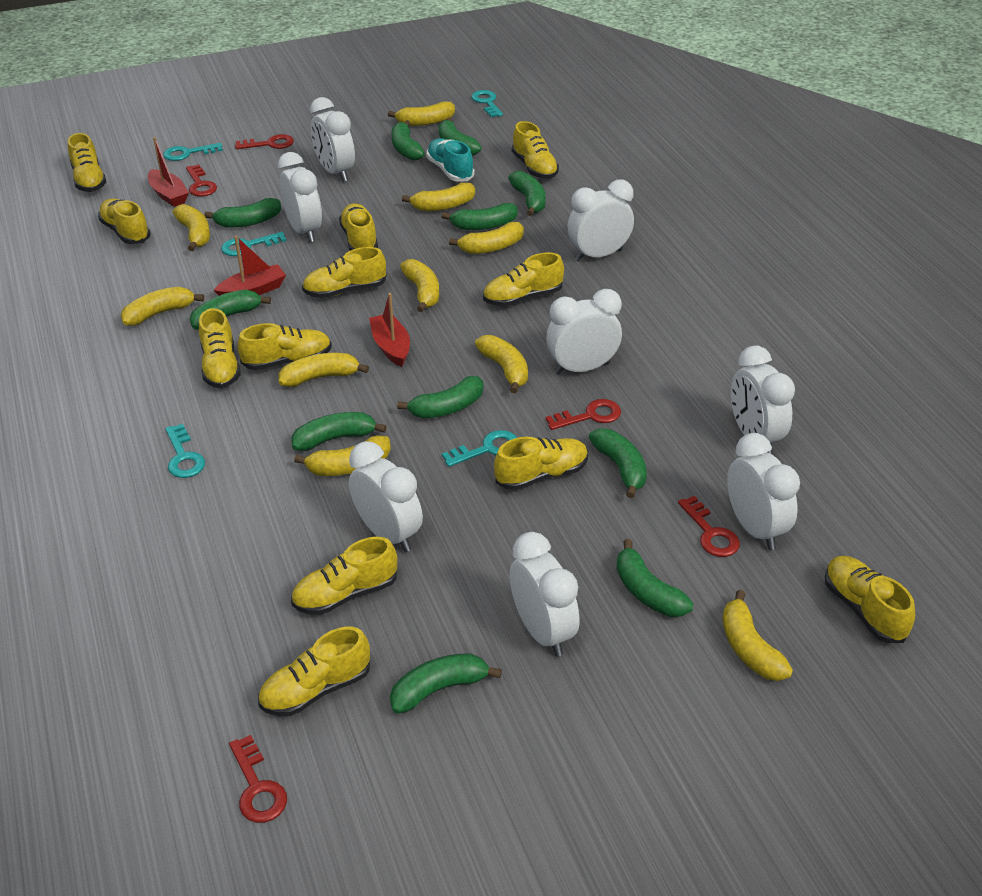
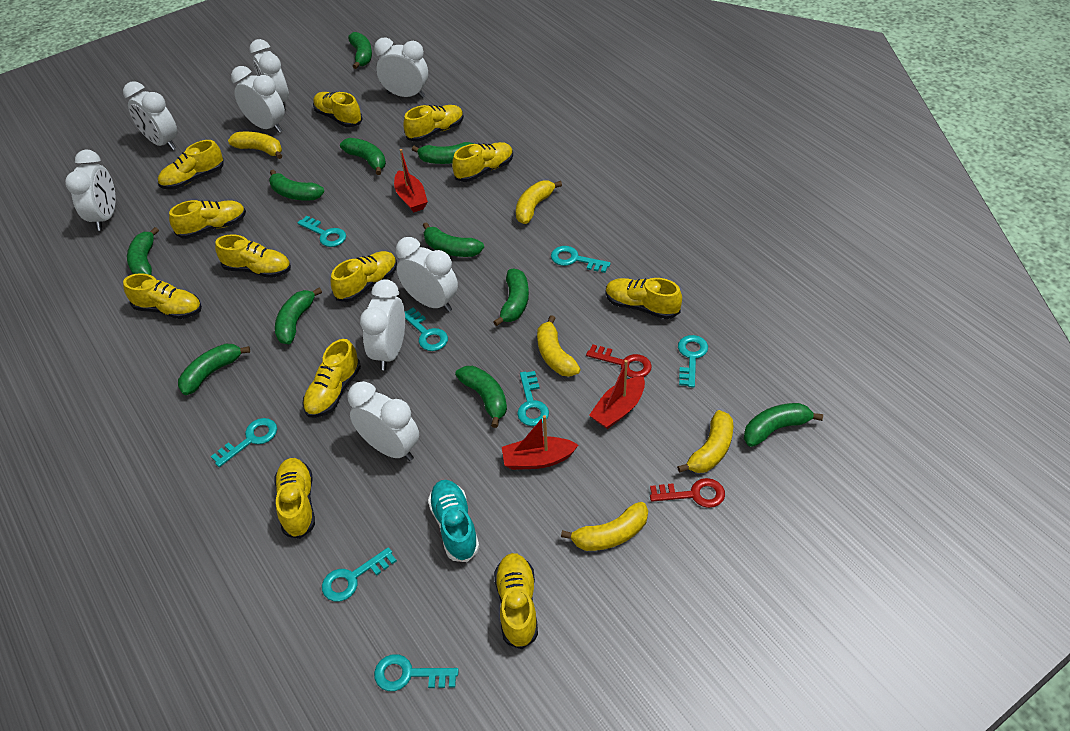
red key: 5 -> 2
turquoise key: 5 -> 8
yellow banana: 10 -> 5

